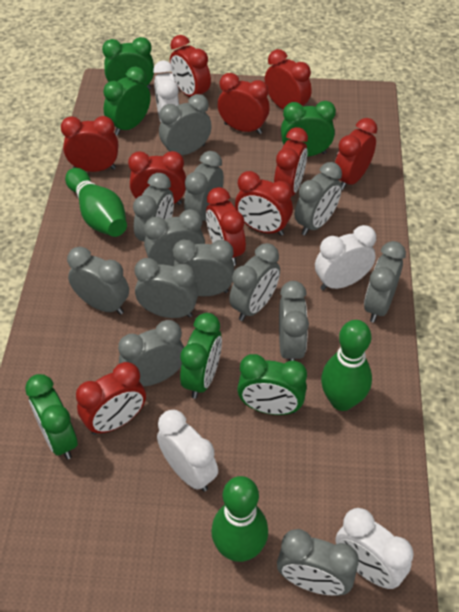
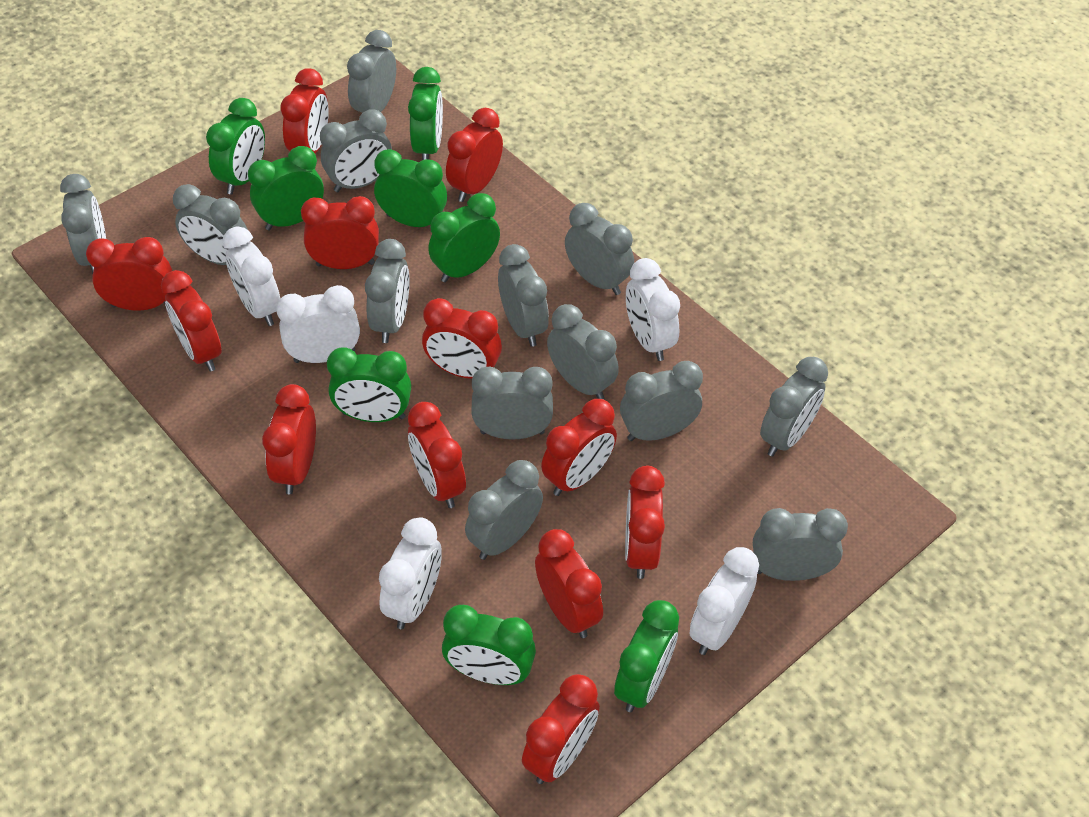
green bowling pin: 3 -> 0
green clock: 6 -> 8
red clock: 10 -> 12
white clock: 4 -> 5

